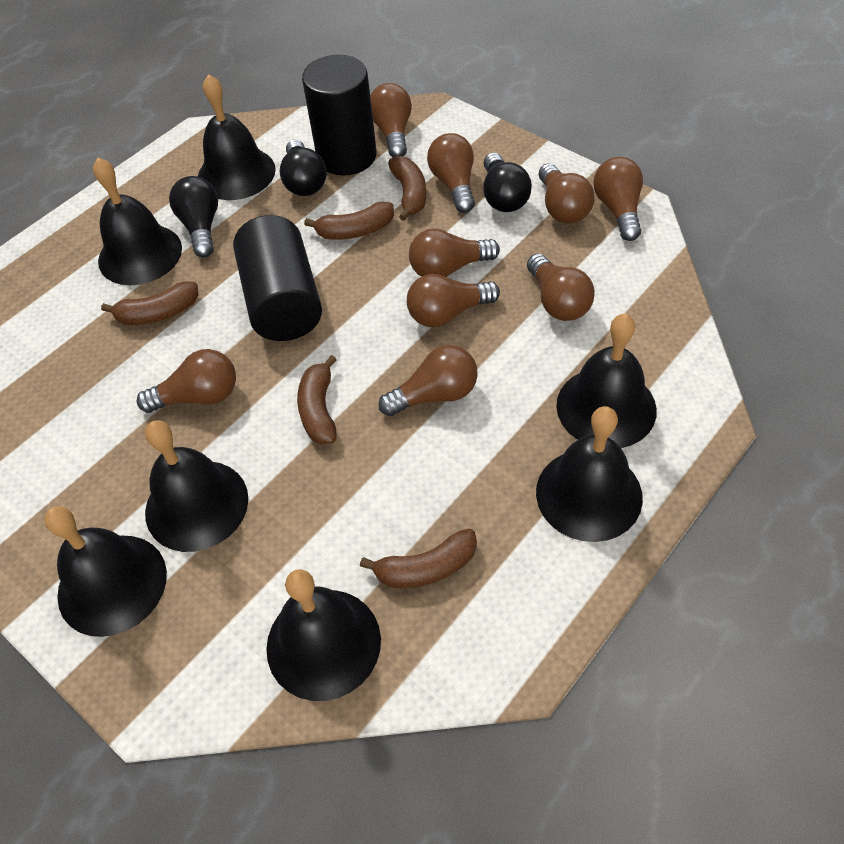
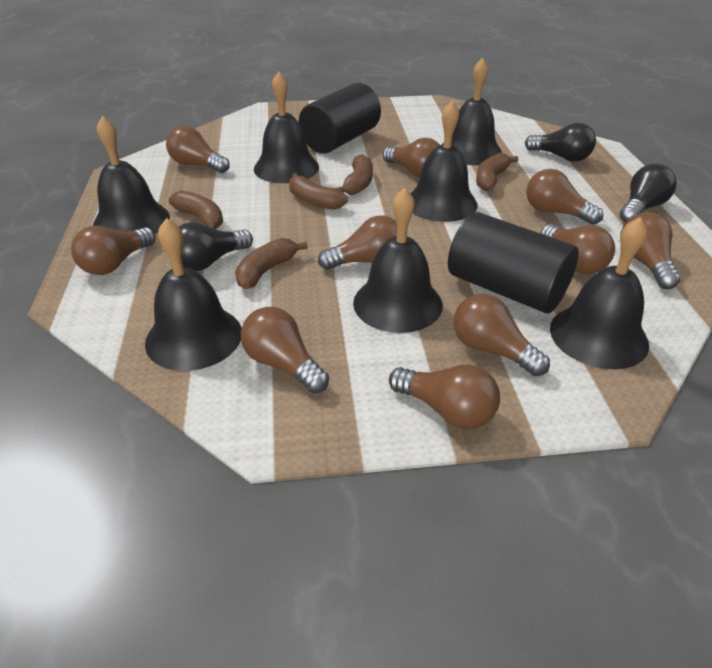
brown light bulb: 9 -> 10

